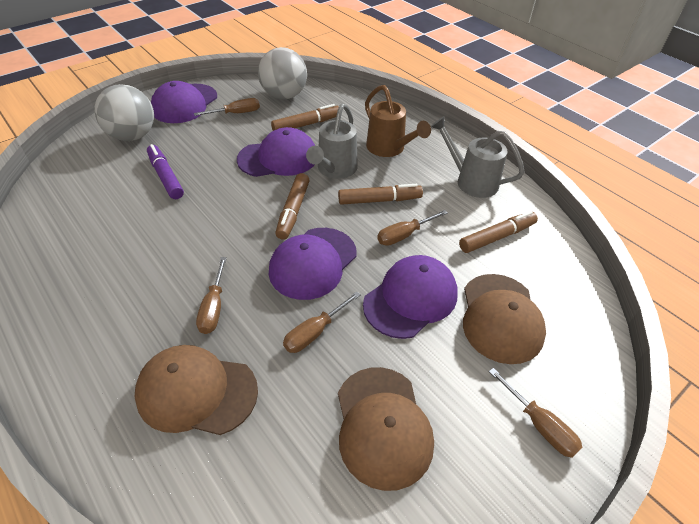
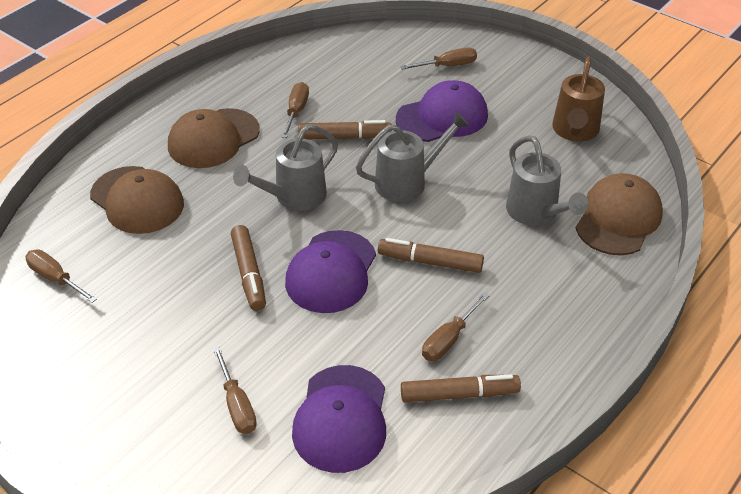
grey ball: 2 -> 0
grey watering can: 2 -> 3
purple cap: 4 -> 3
purple marker: 1 -> 0

